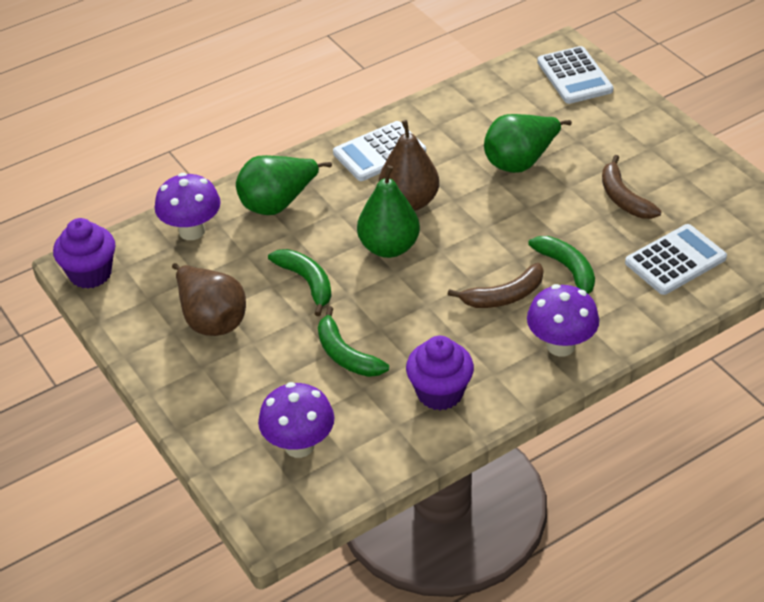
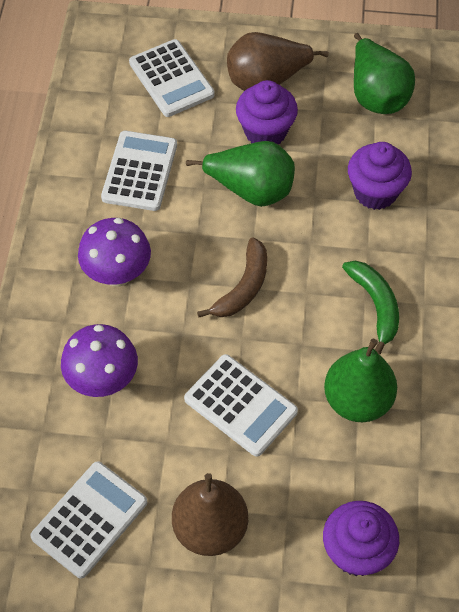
brown banana: 2 -> 1
green banana: 3 -> 1
purple cupcake: 2 -> 3
purple mushroom: 3 -> 2
white calculator: 3 -> 4

